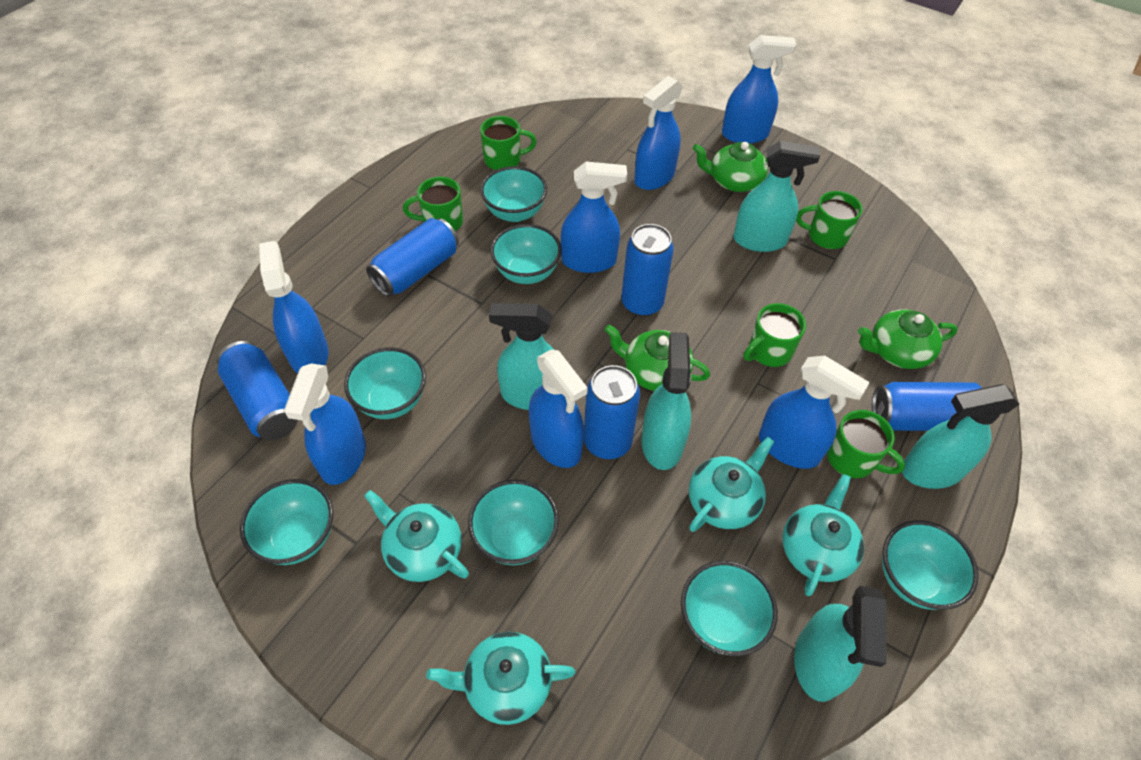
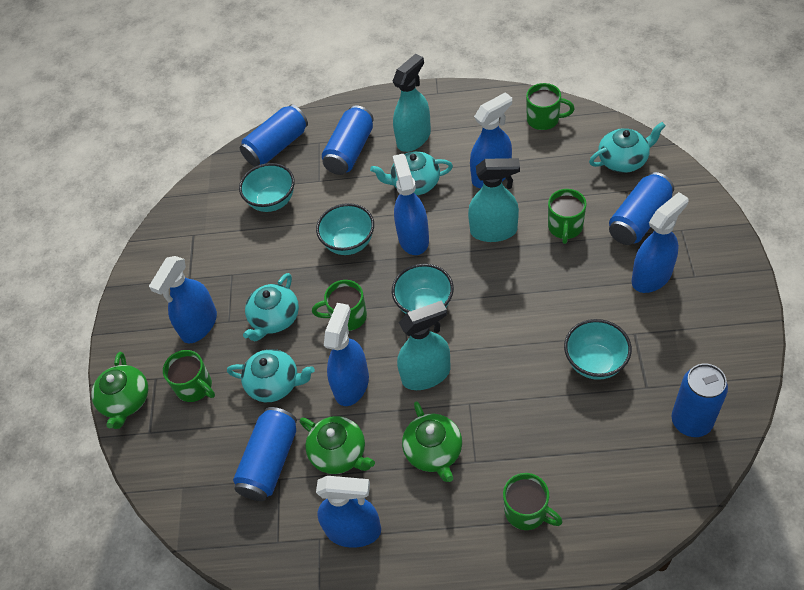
blue spray bottle: 7 -> 6
turquoise bowl: 7 -> 4
turquoise spray bottle: 5 -> 3

